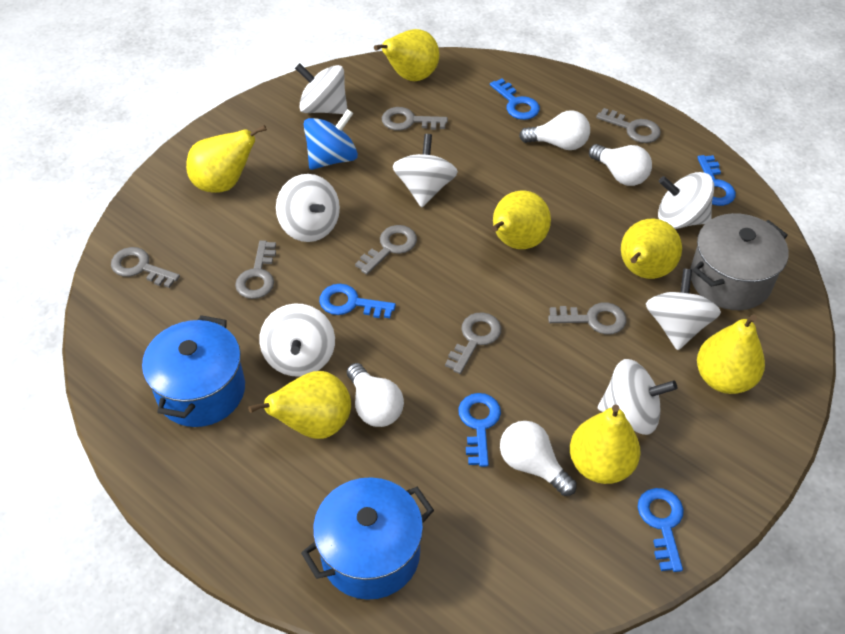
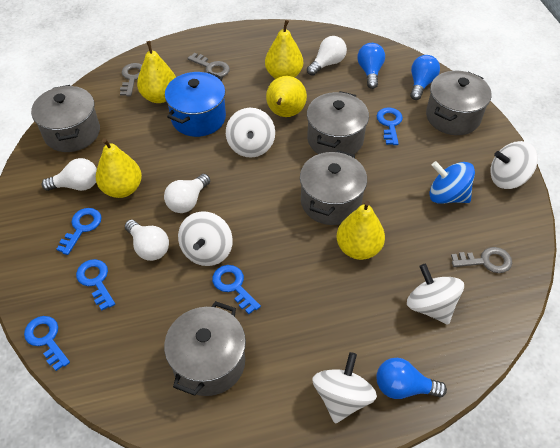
blue light bulb: 0 -> 3
blue pot: 2 -> 1
grey key: 7 -> 3
grey pot: 1 -> 5
white spinning top: 7 -> 5
yellow pear: 7 -> 5

